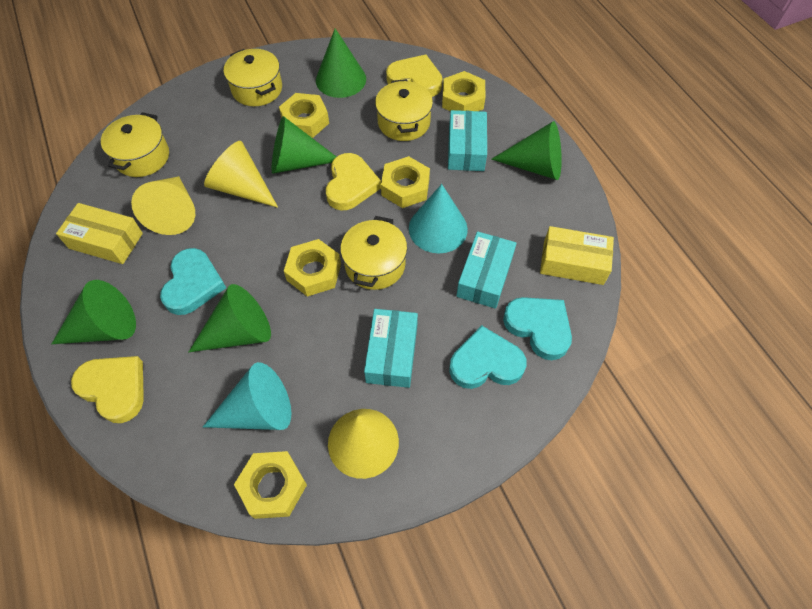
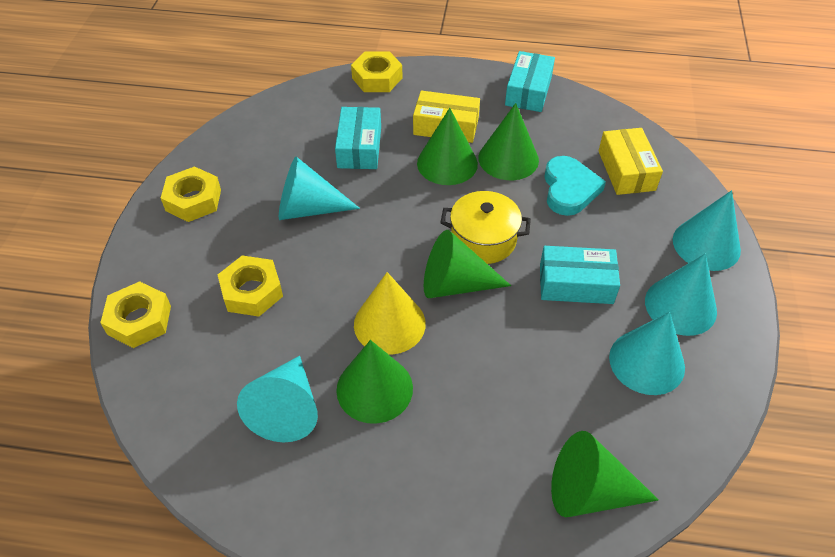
turquoise cone: 2 -> 5
turquoise heart: 3 -> 1
yellow cone: 3 -> 1
yellow heart: 3 -> 0
yellow nut: 5 -> 4
yellow pot: 4 -> 1

